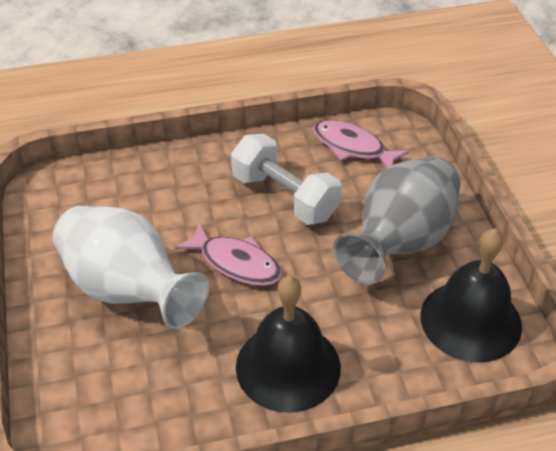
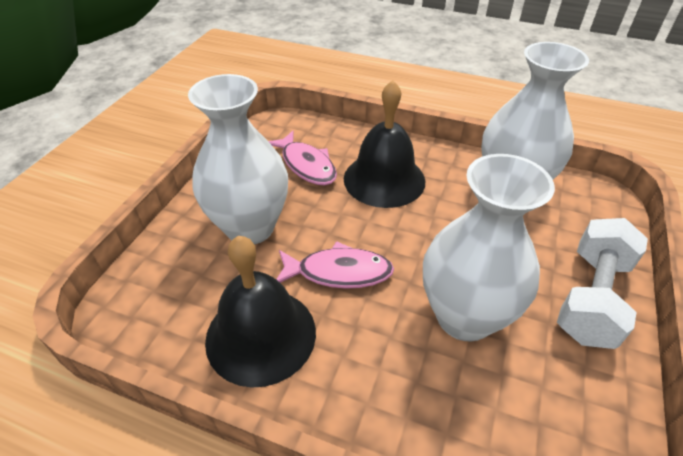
grey vase: 1 -> 0
white vase: 1 -> 3

